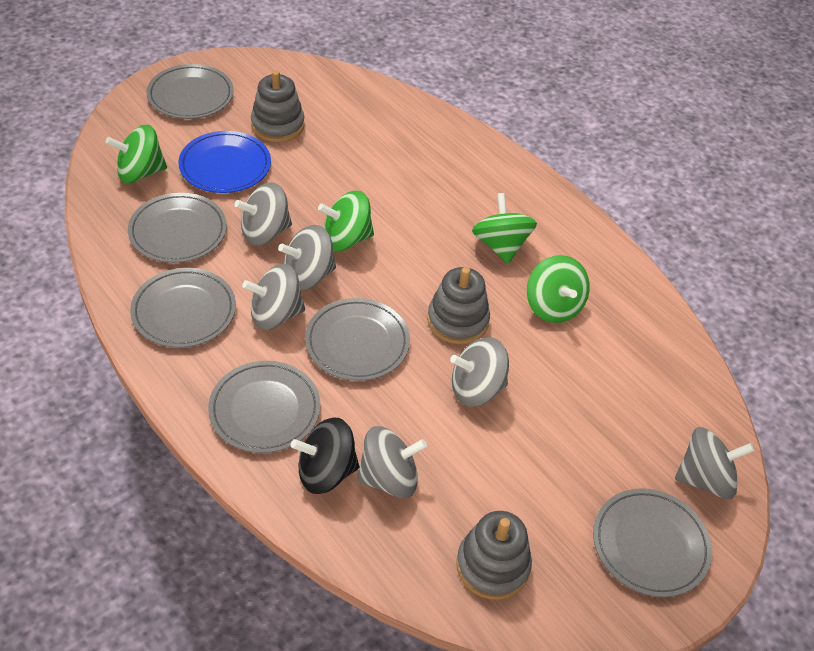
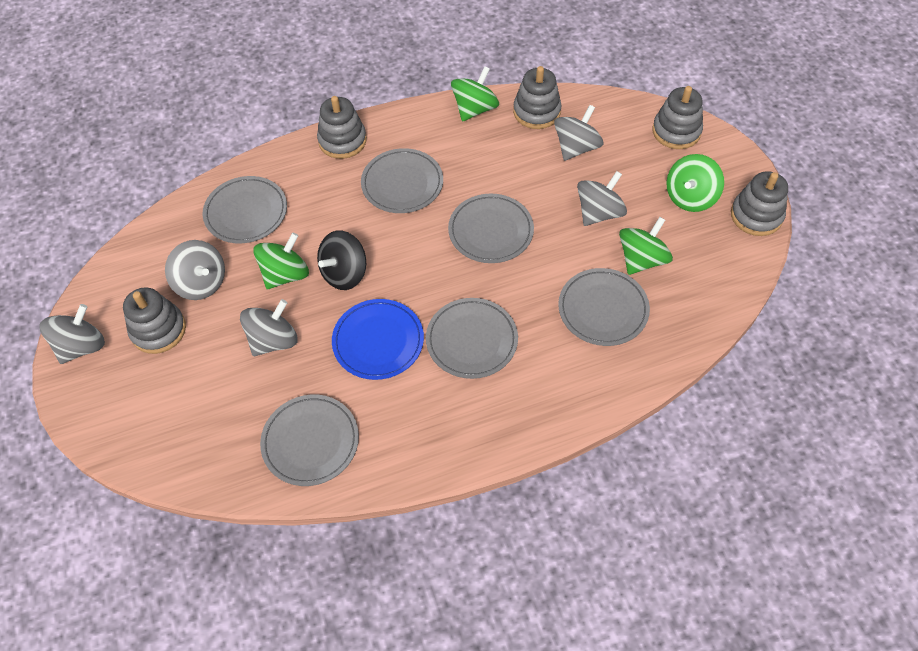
grey spinning top: 6 -> 5
grey stacking toy: 3 -> 5

